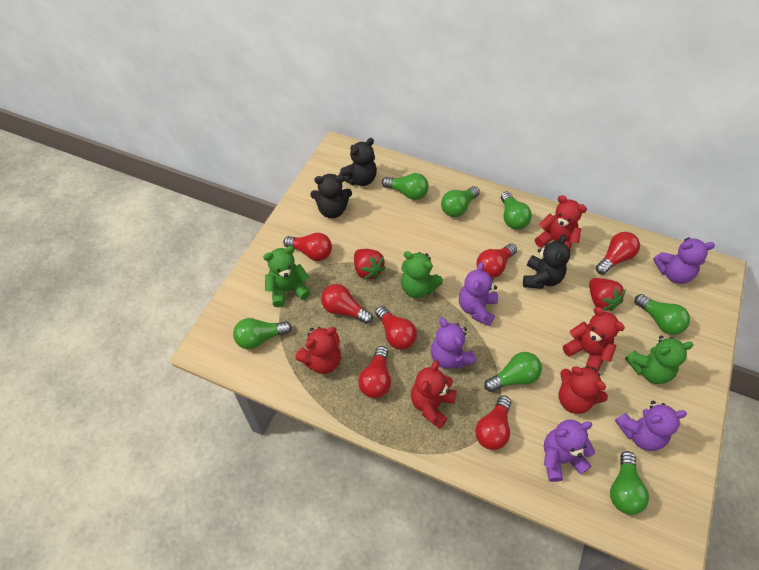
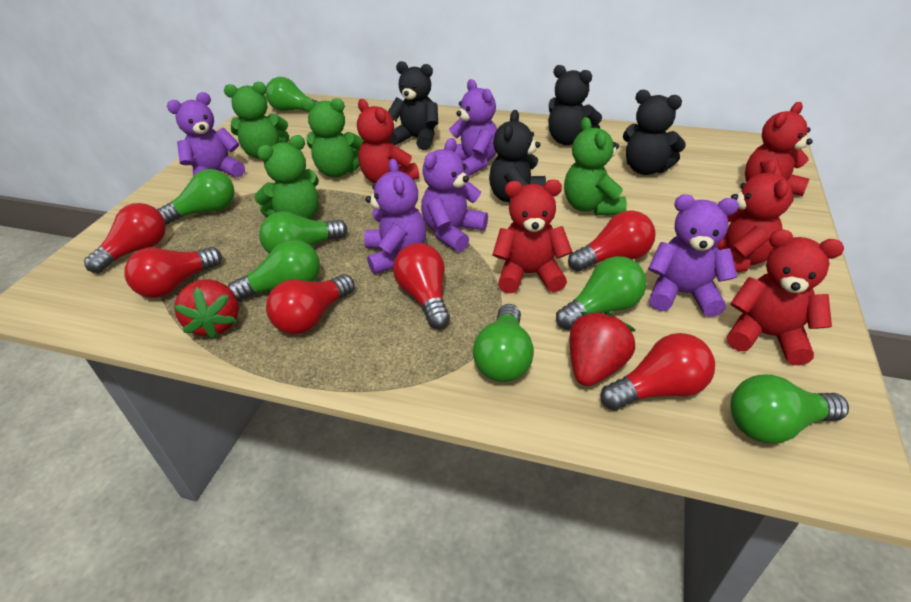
black teddy bear: 3 -> 4
green teddy bear: 3 -> 4
red light bulb: 7 -> 6

